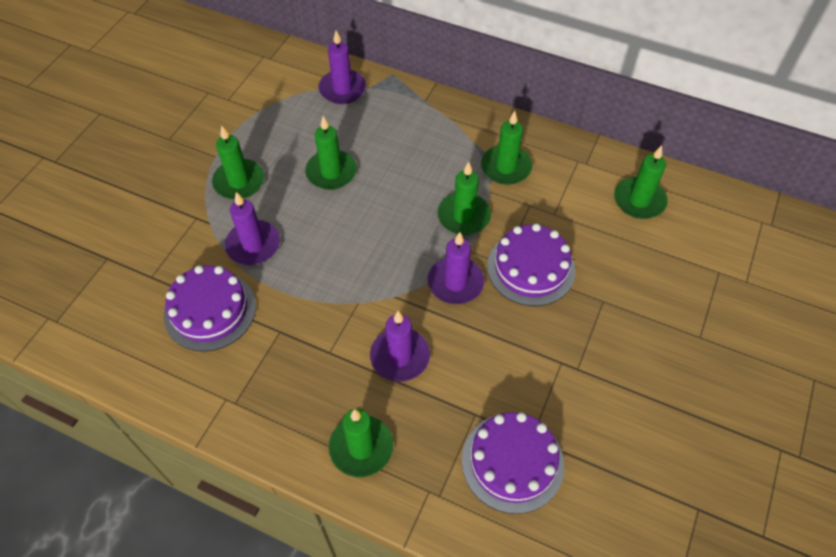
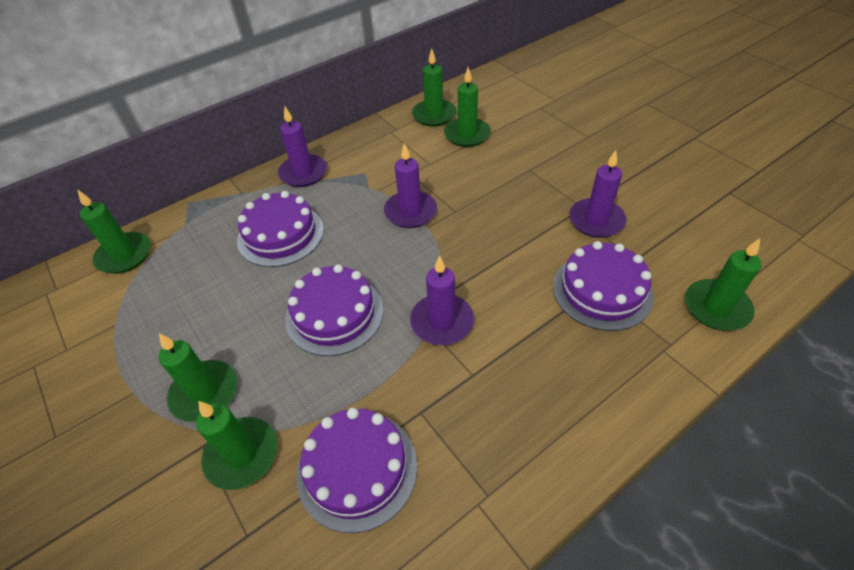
purple cake: 3 -> 4

